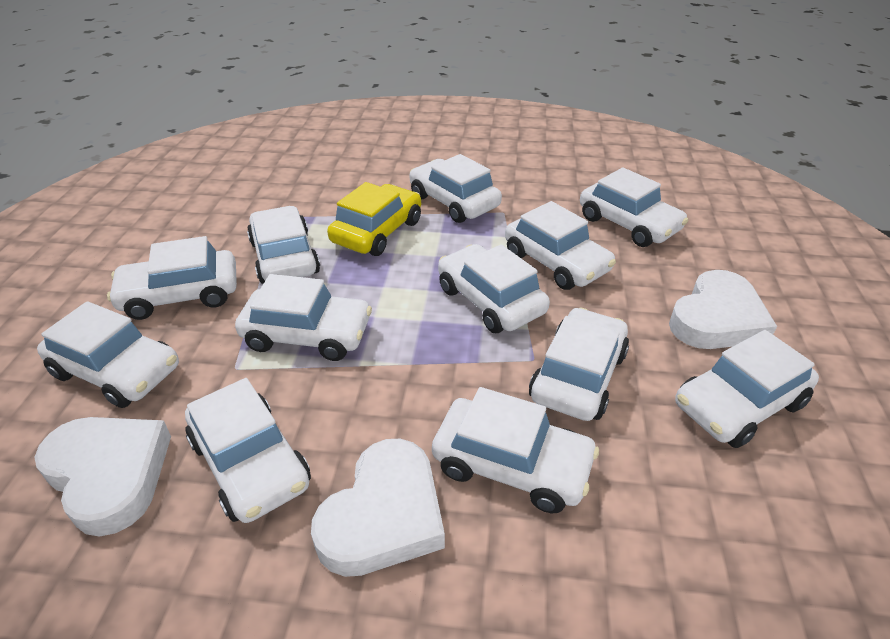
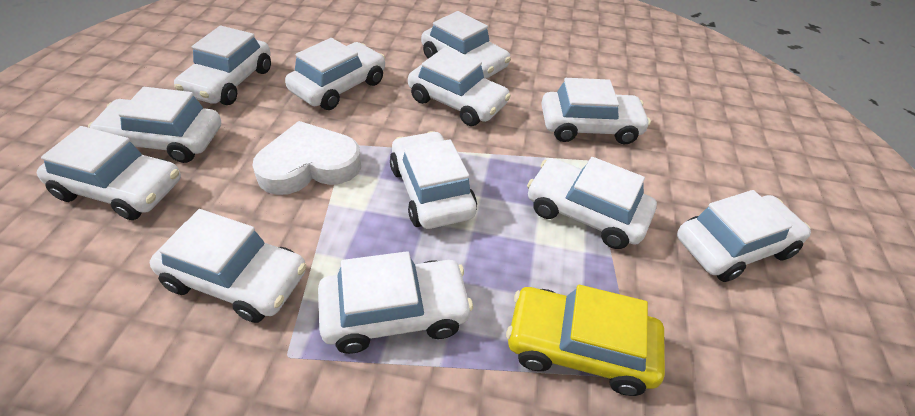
white heart: 3 -> 1

